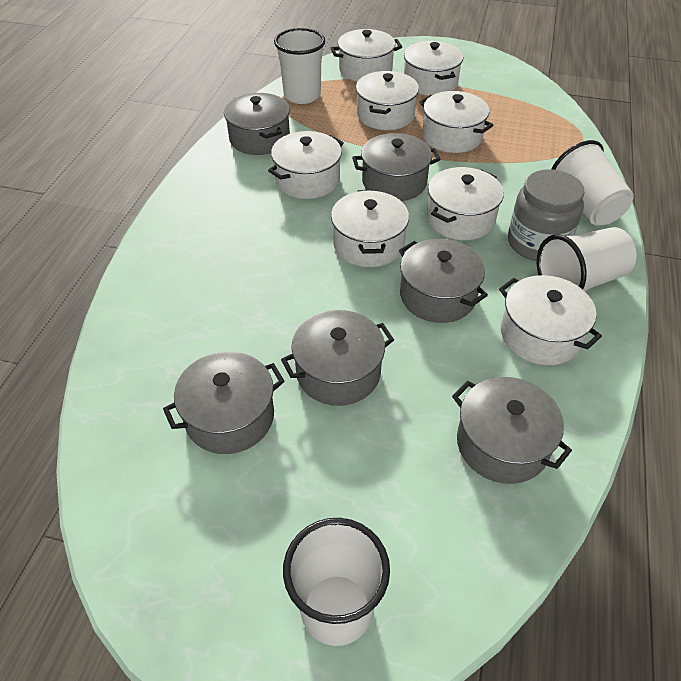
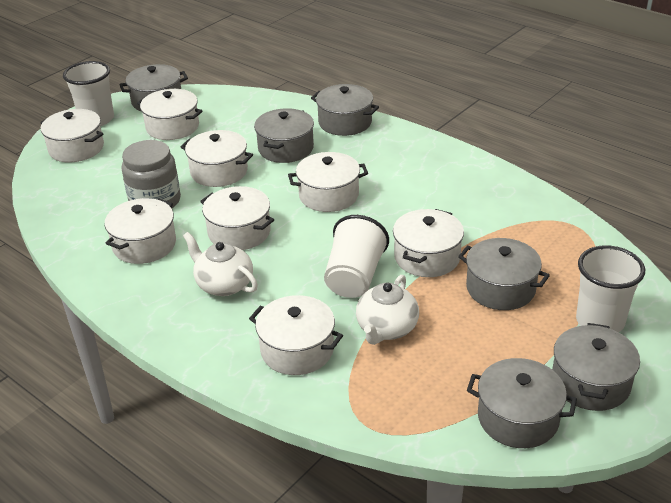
white cup: 4 -> 3
white teapot: 0 -> 2

